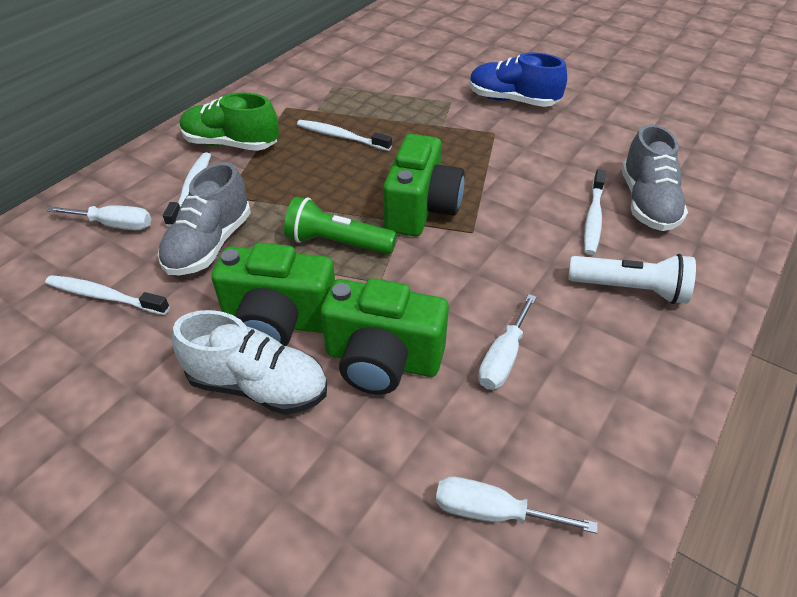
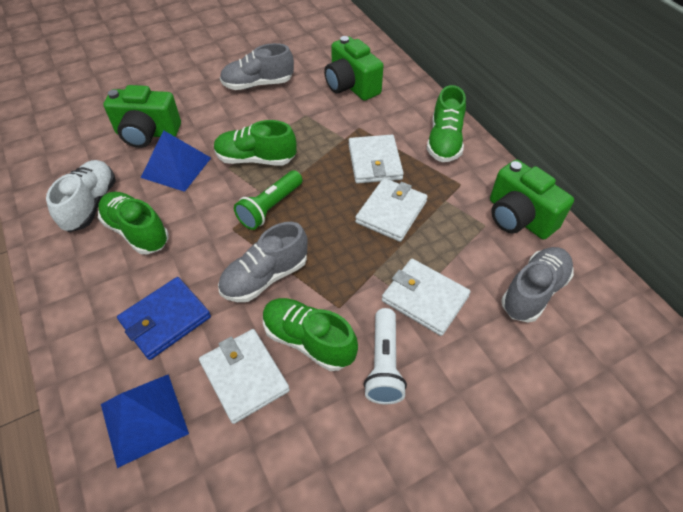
blue pyramid: 0 -> 2
blue shoe: 1 -> 0
blue wallet: 0 -> 1
green shoe: 1 -> 4
grey shoe: 2 -> 3
white screwdriver: 3 -> 0
white toothbrush: 4 -> 0
white wallet: 0 -> 4

